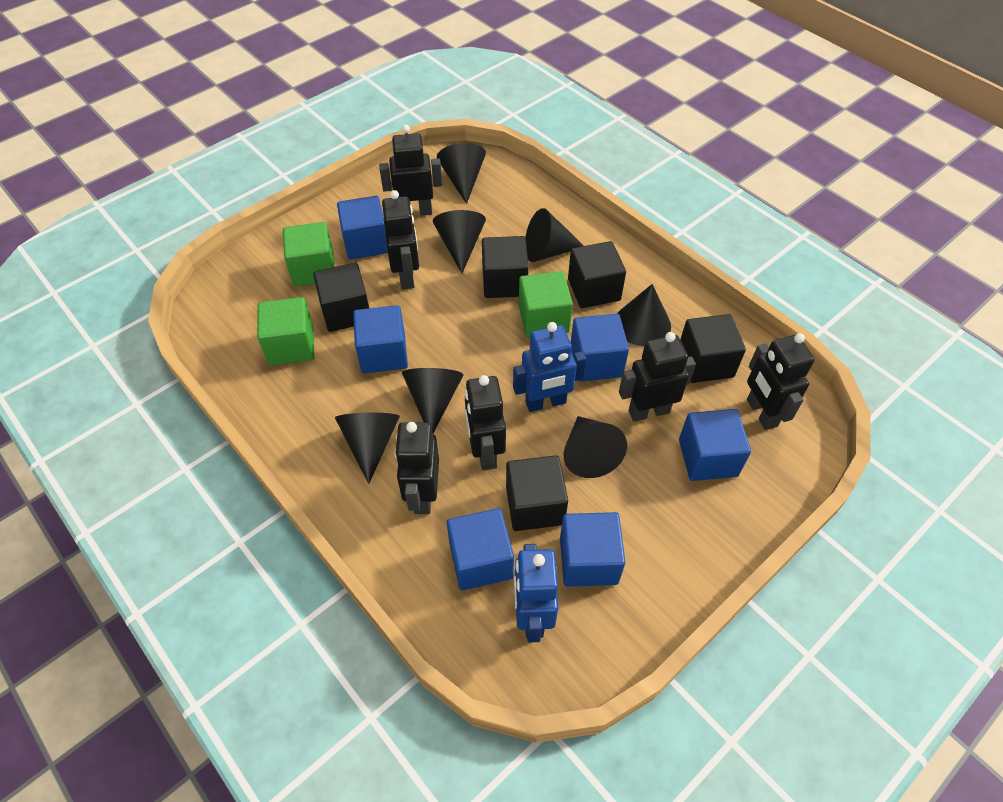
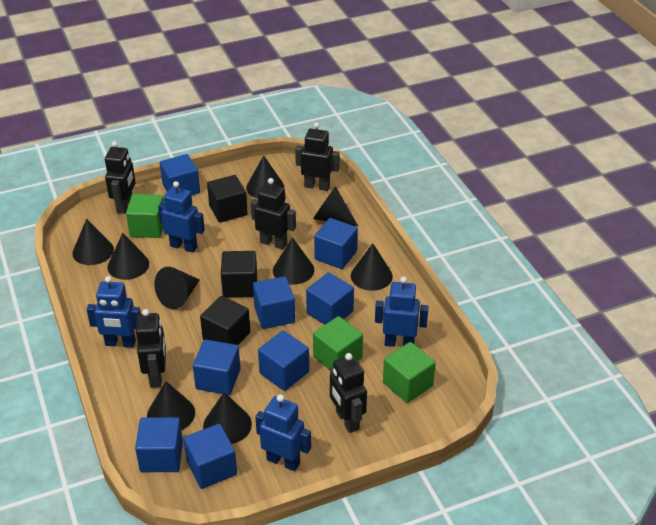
black cone: 7 -> 9
black cube: 5 -> 3
black robot: 6 -> 5
blue cube: 6 -> 8
blue robot: 2 -> 4

